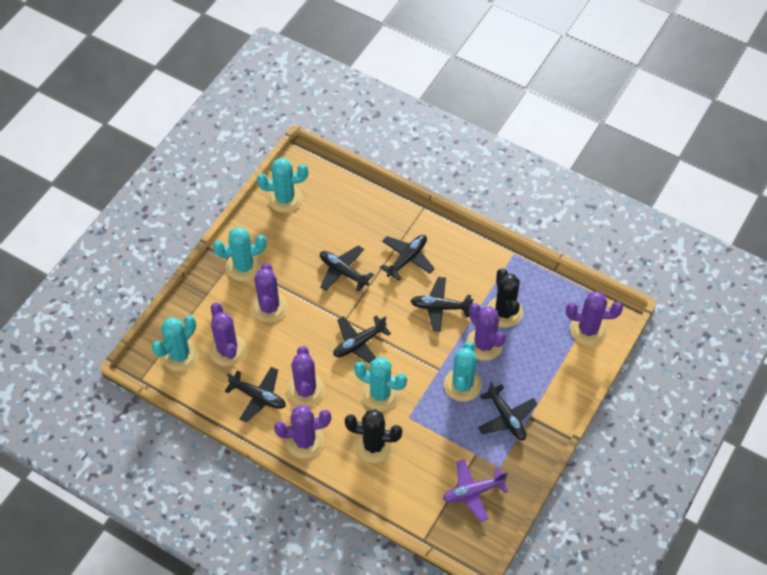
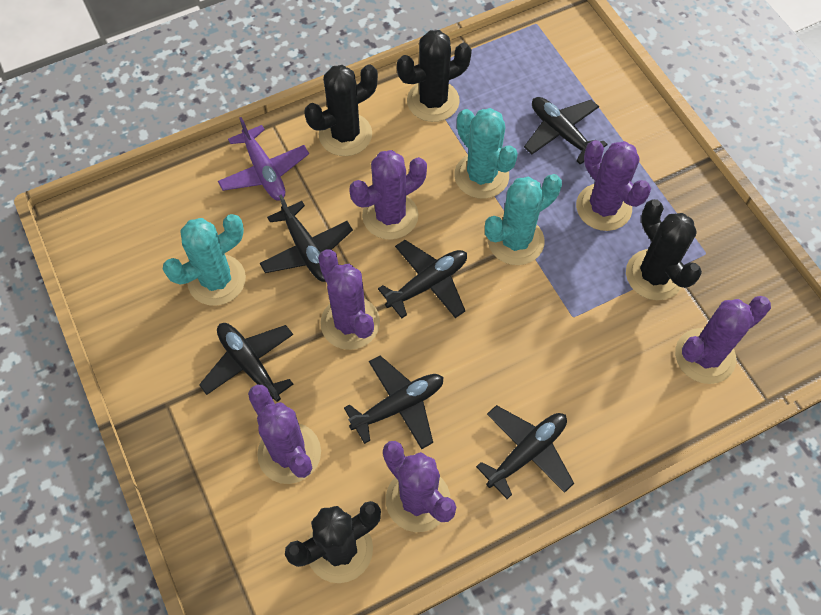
black cactus: 2 -> 4
turquoise cactus: 5 -> 3

